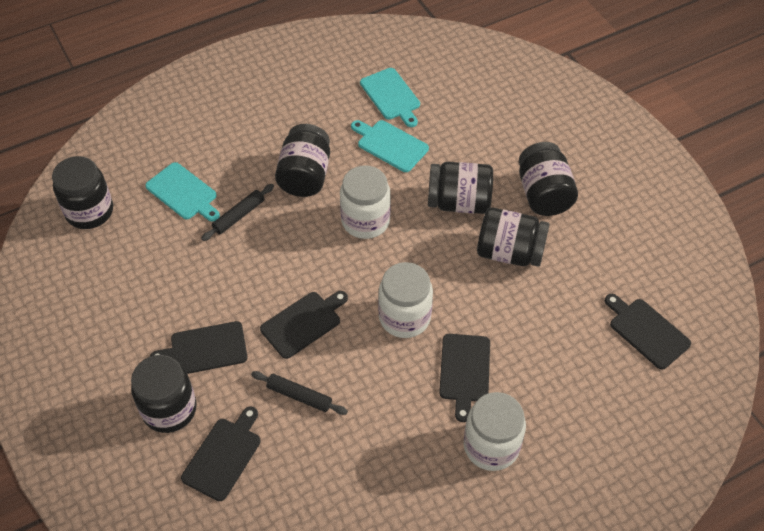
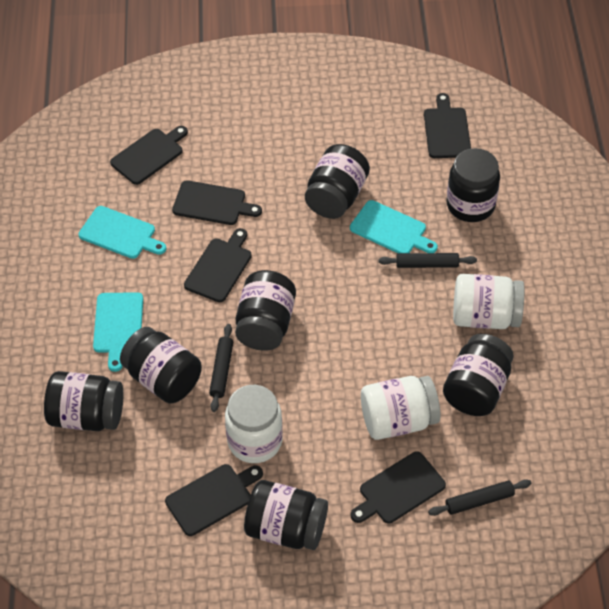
black cutting board: 5 -> 6
black jar: 6 -> 7
black rolling pin: 2 -> 3

